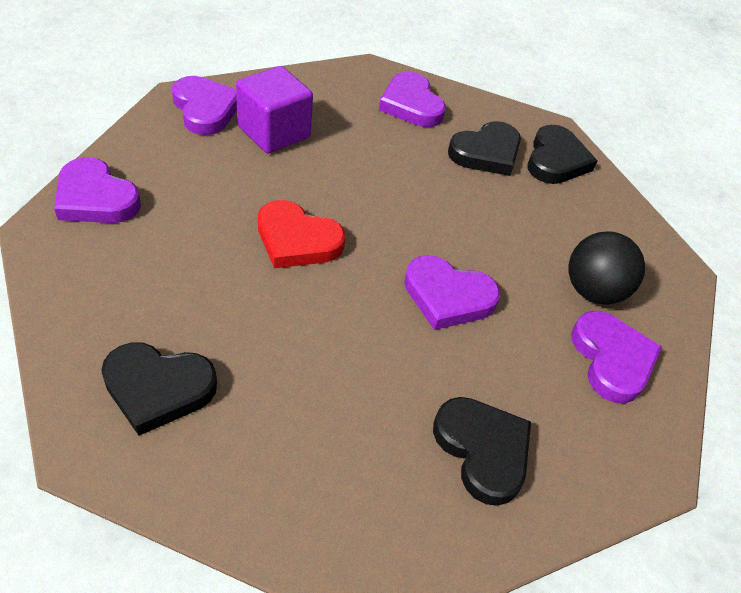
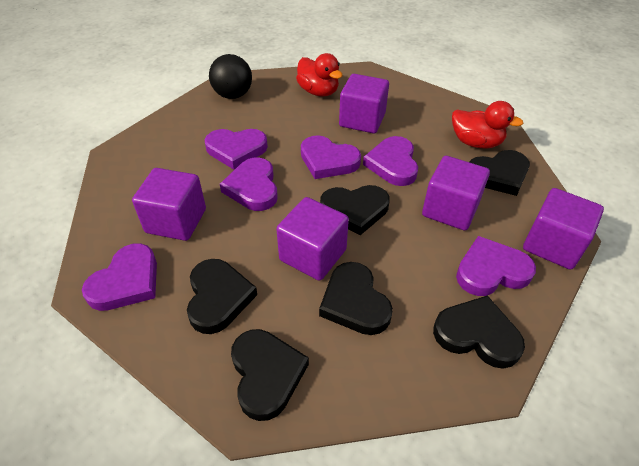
black heart: 4 -> 6
purple cube: 1 -> 5
purple heart: 5 -> 6
red duck: 0 -> 2
red heart: 1 -> 0

